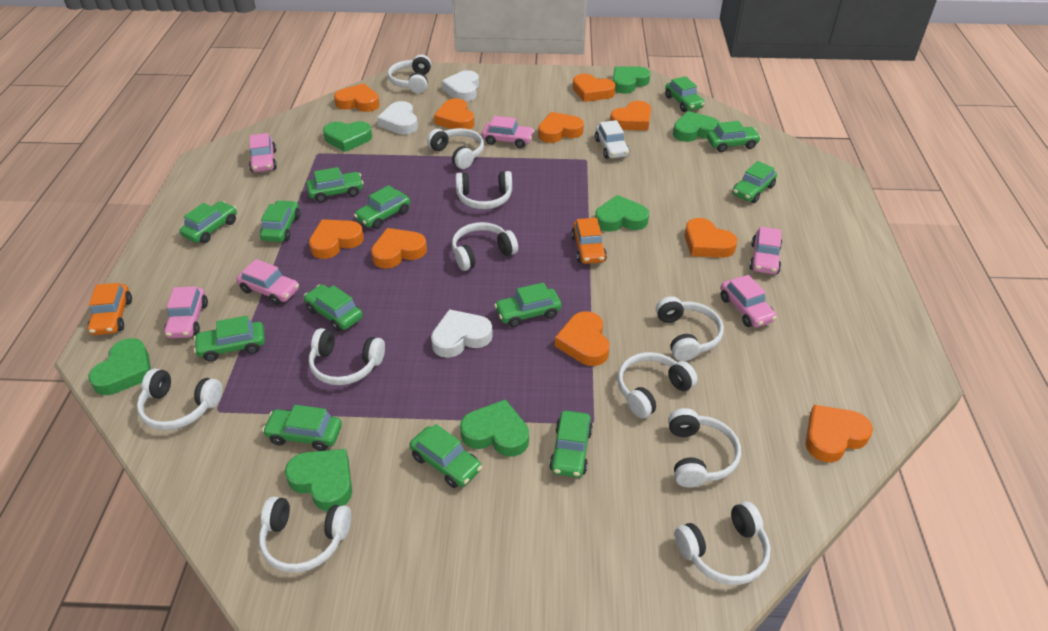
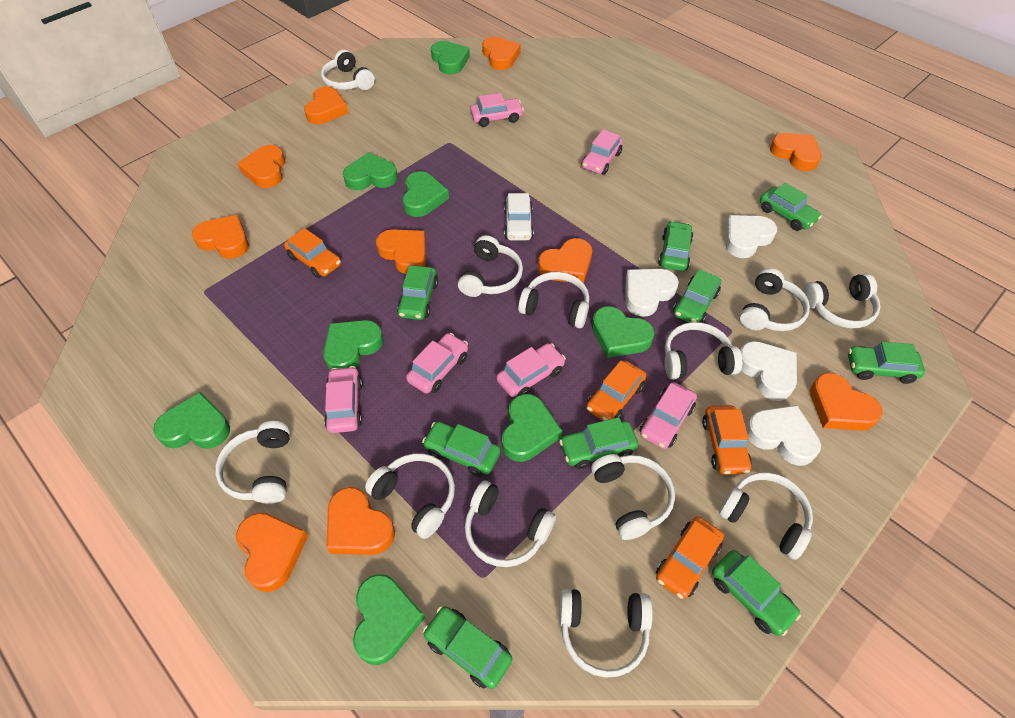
green car: 13 -> 9
green heart: 7 -> 8
orange car: 2 -> 4
white headphones: 11 -> 12
white heart: 3 -> 4

